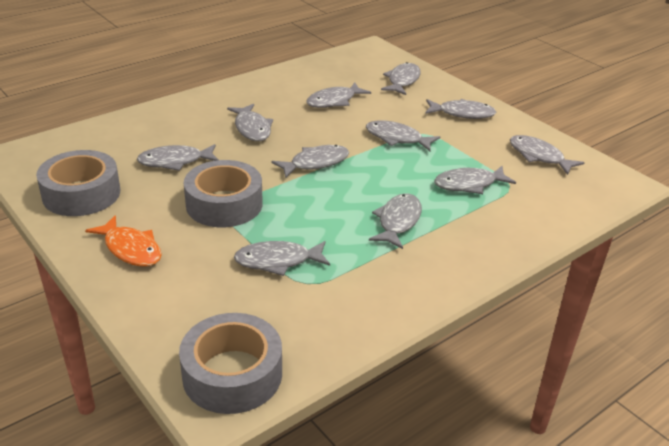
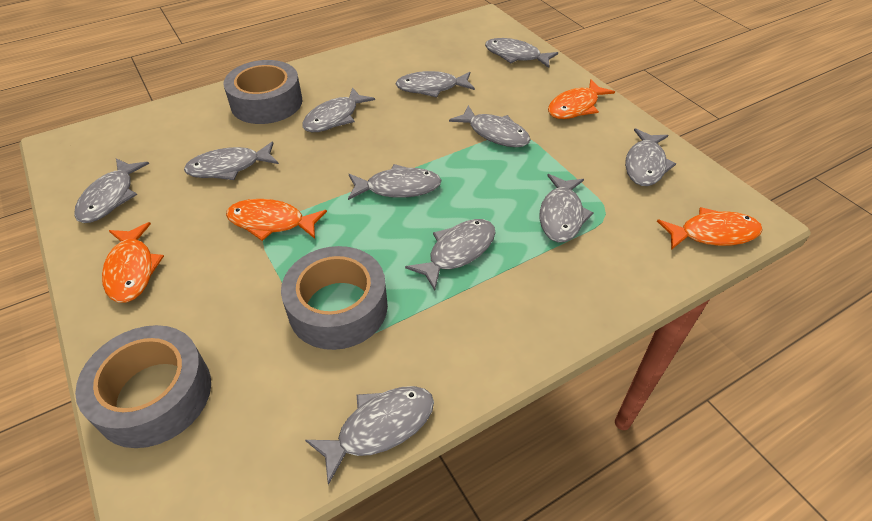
orange fish: 1 -> 4

